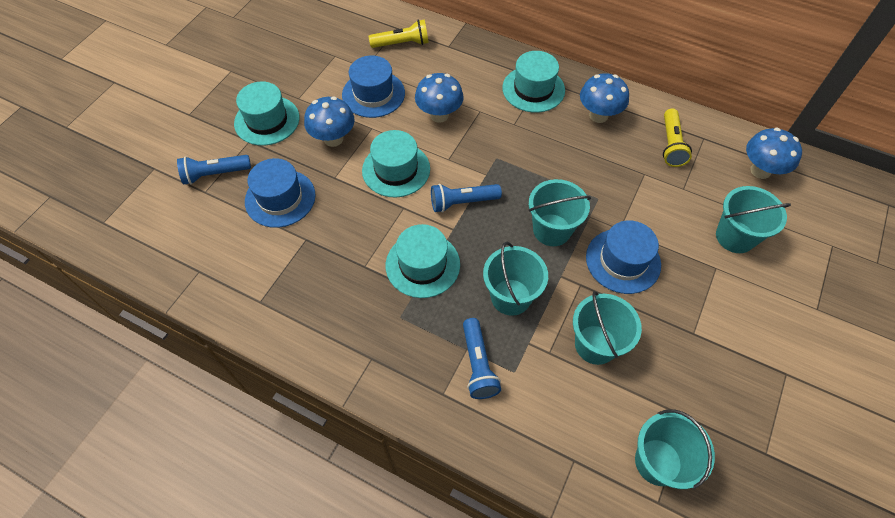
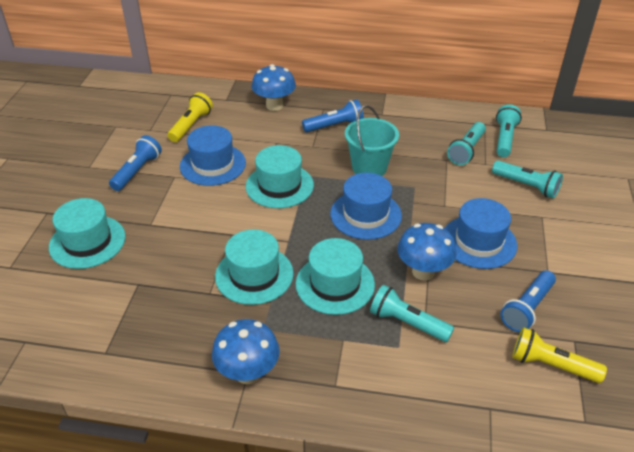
blue mushroom: 4 -> 3
turquoise bucket: 5 -> 1
turquoise flashlight: 0 -> 4

